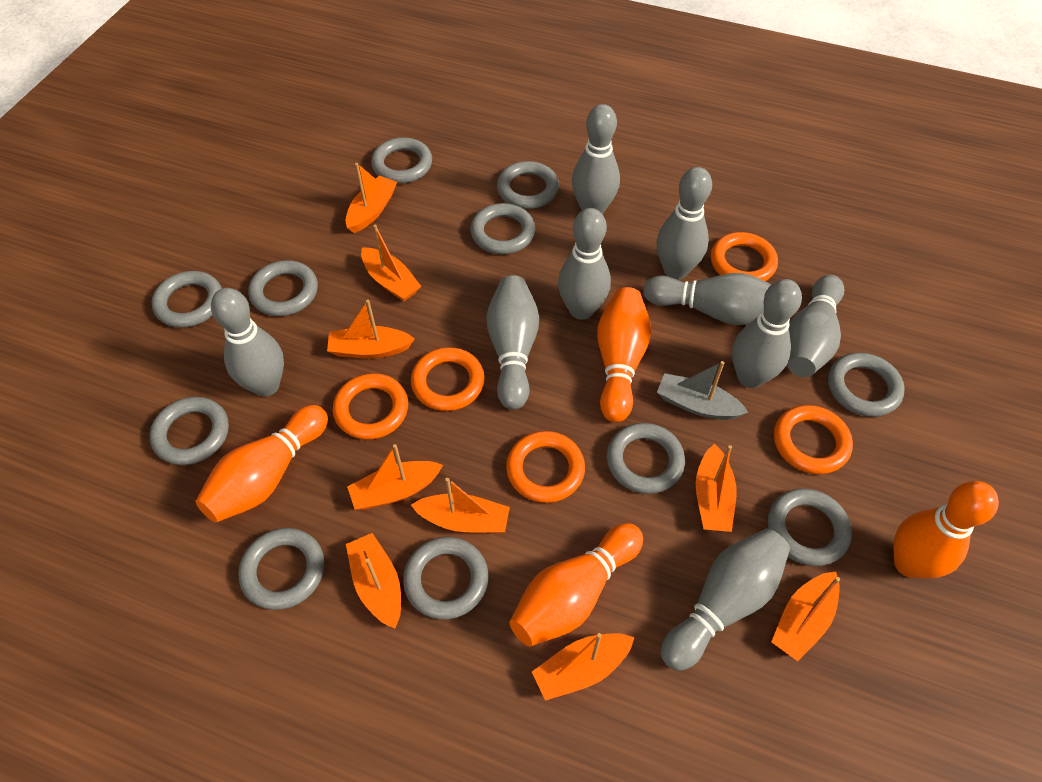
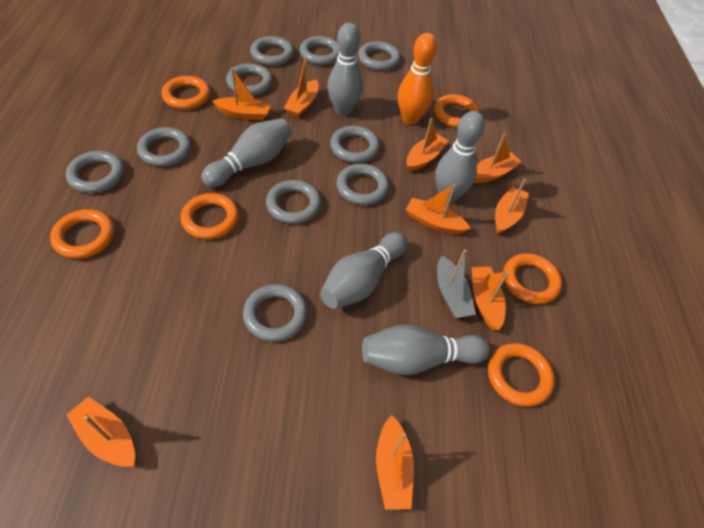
grey bowling pin: 9 -> 5
grey ring: 11 -> 10
orange bowling pin: 4 -> 1
orange ring: 5 -> 6

